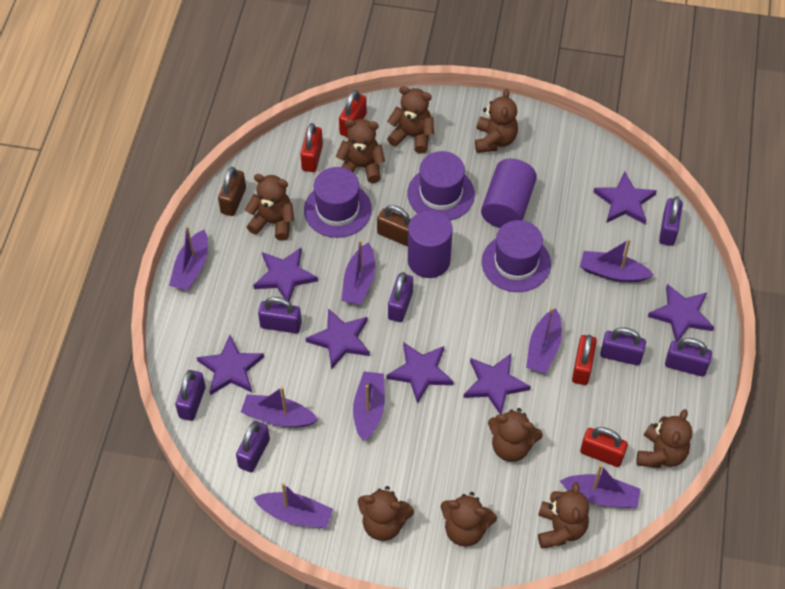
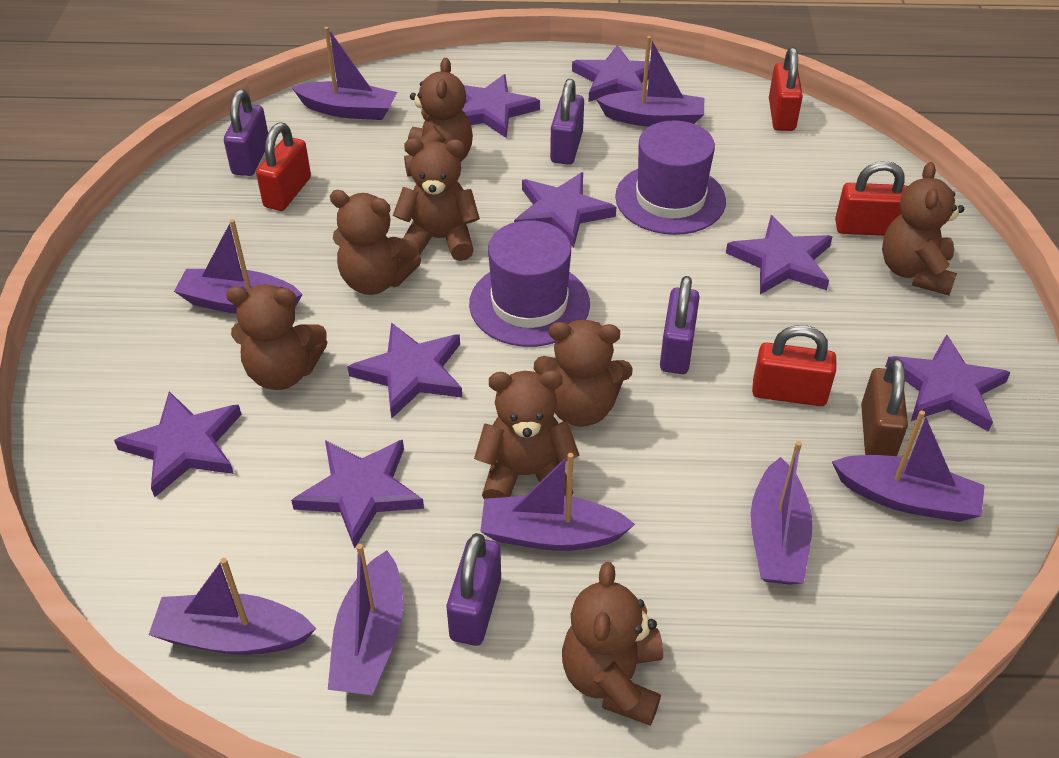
brown padlock: 2 -> 1
brown teddy bear: 9 -> 8
purple cylinder: 2 -> 0
purple hat: 3 -> 2
purple padlock: 7 -> 4
purple star: 7 -> 8

